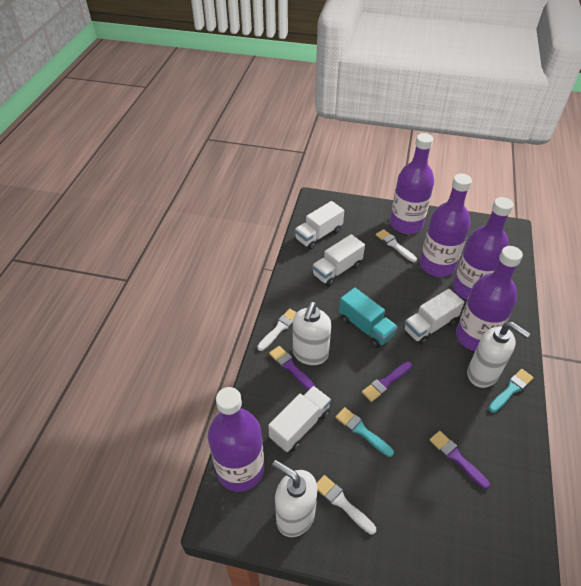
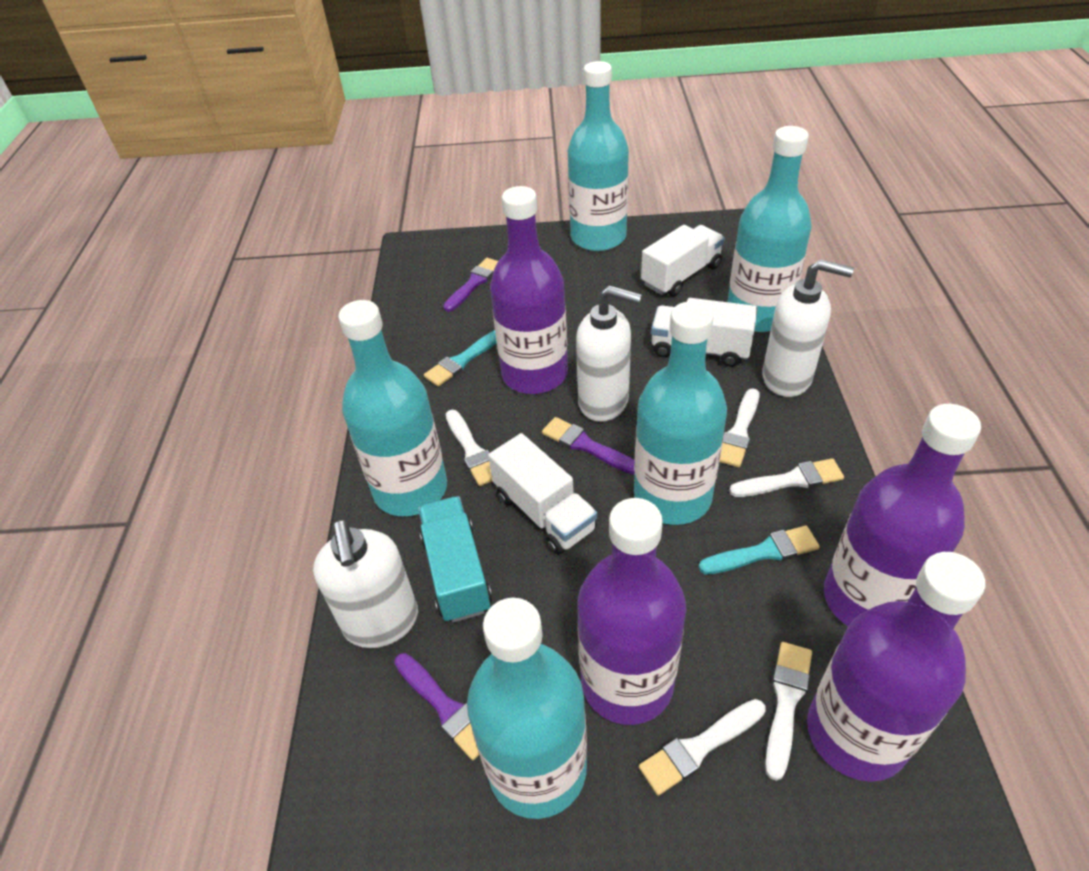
purple bottle: 5 -> 4
turquoise bottle: 0 -> 5
white brush: 3 -> 5
white truck: 4 -> 3

